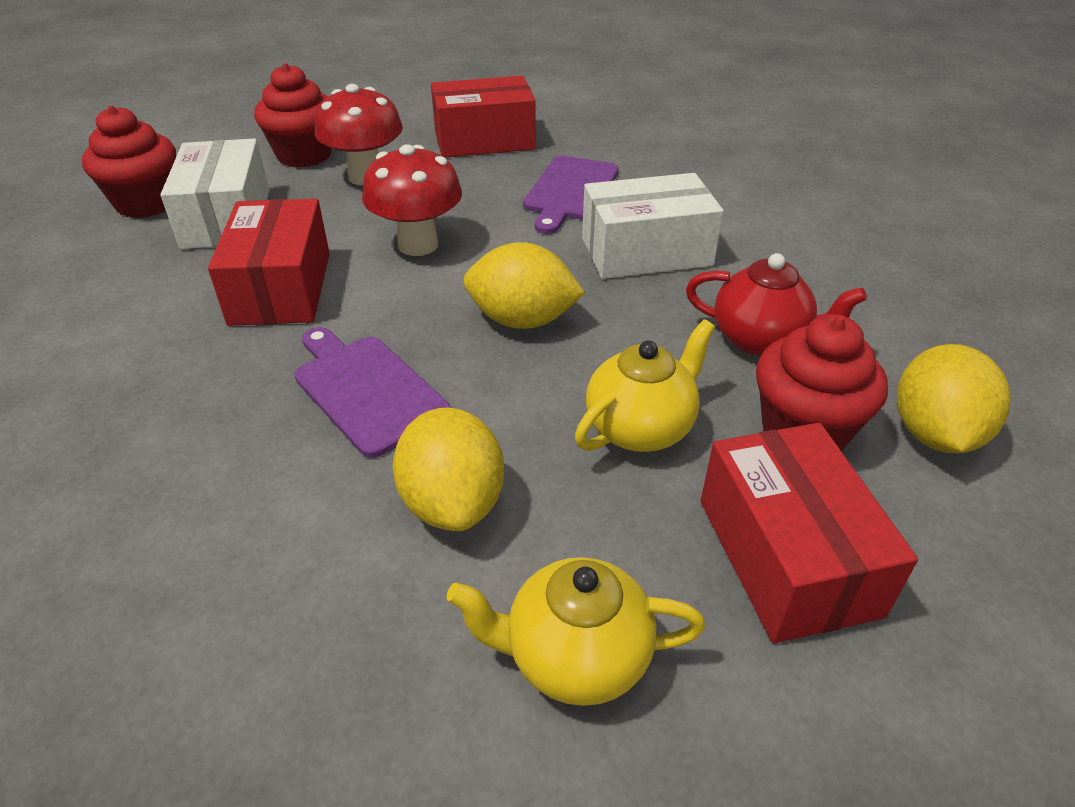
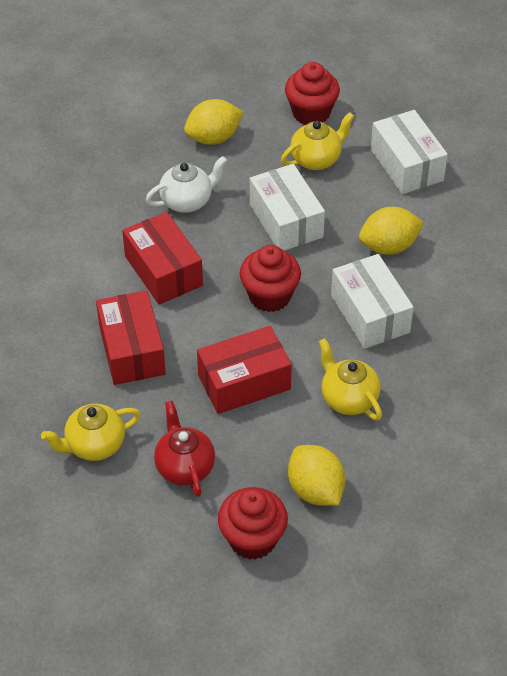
purple cutting board: 2 -> 0
red mushroom: 2 -> 0
white box: 2 -> 3
white teapot: 0 -> 1
yellow teapot: 2 -> 3

